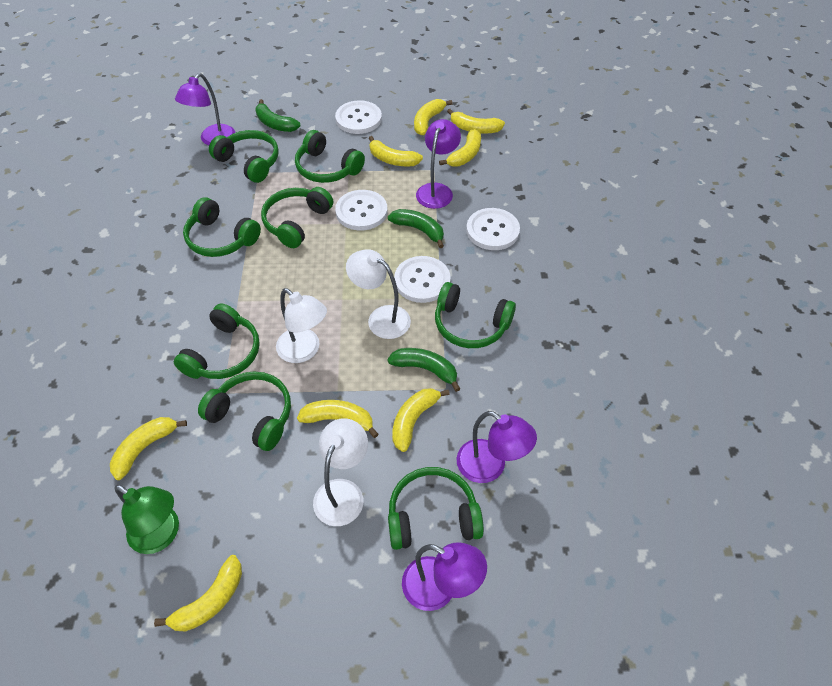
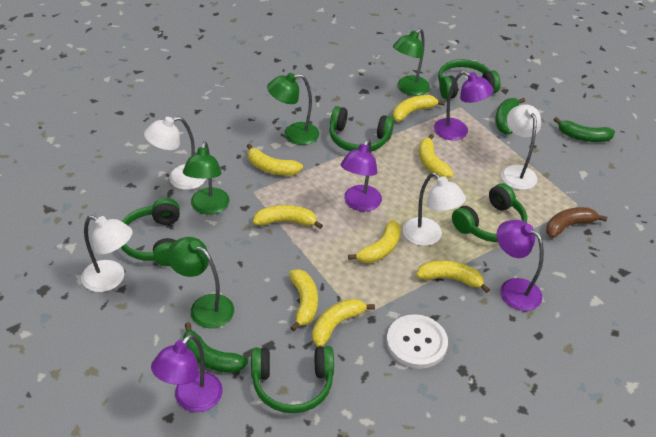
brown banana: 0 -> 1
green headphones: 8 -> 5
green lamp: 1 -> 4
white button: 4 -> 1
white lamp: 3 -> 4

